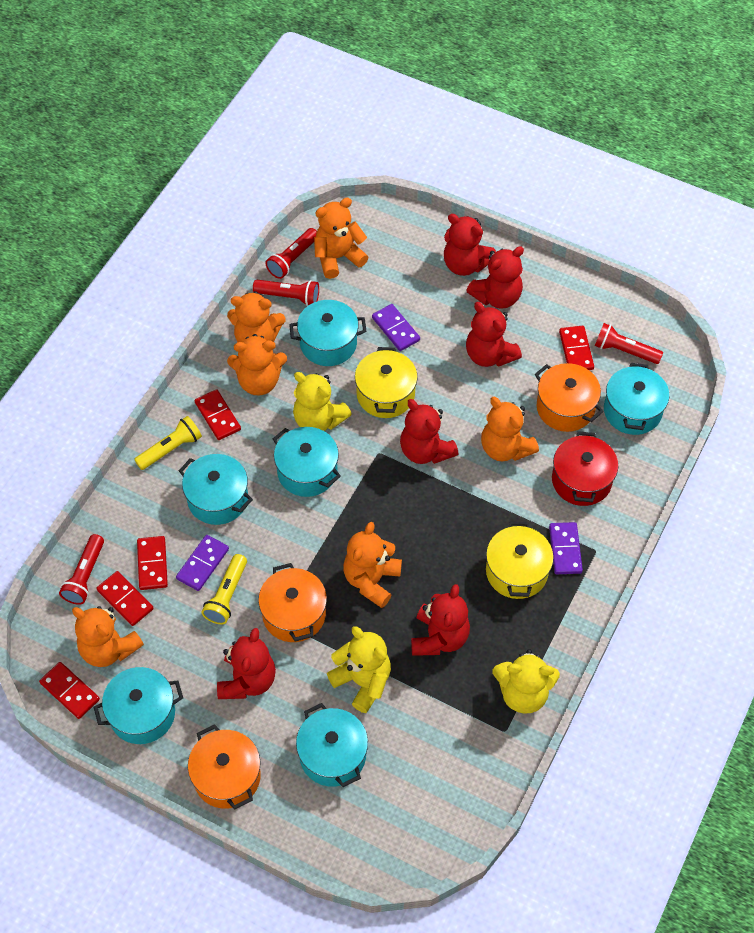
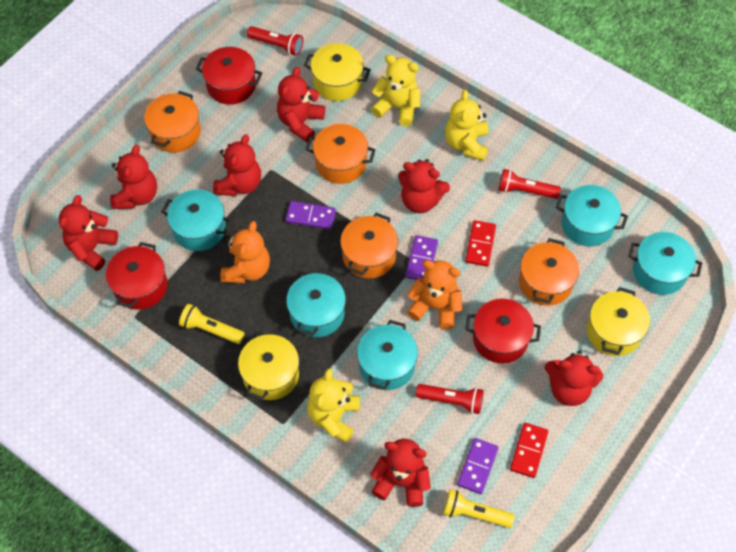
orange pot: 3 -> 4
orange teddy bear: 6 -> 2
red domino: 5 -> 2
red flashlight: 4 -> 3
red pot: 1 -> 3
red teddy bear: 6 -> 7
turquoise pot: 6 -> 5
yellow pot: 2 -> 3

